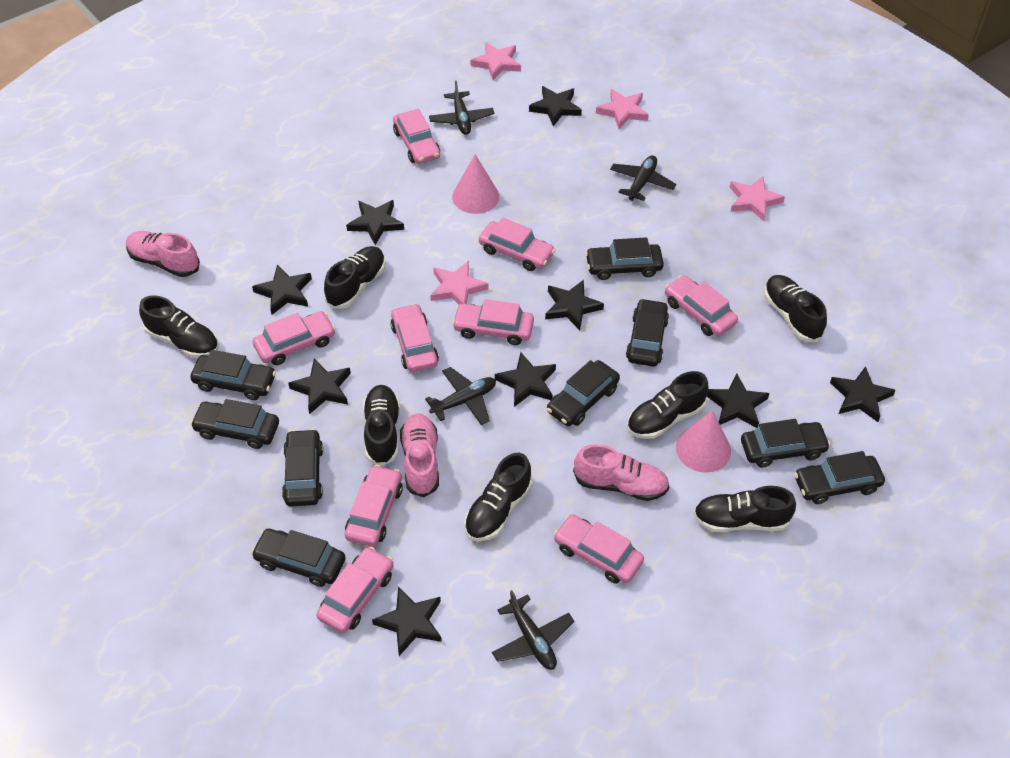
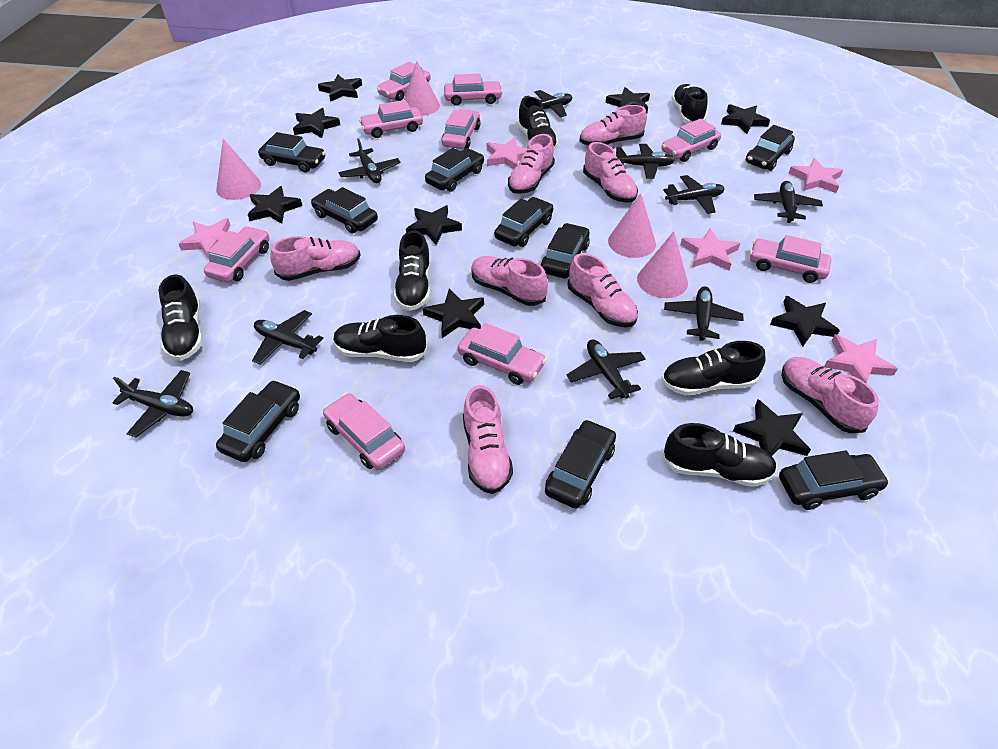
black plane: 4 -> 9
pink cone: 2 -> 4
pink shoe: 3 -> 8
pink star: 4 -> 5

